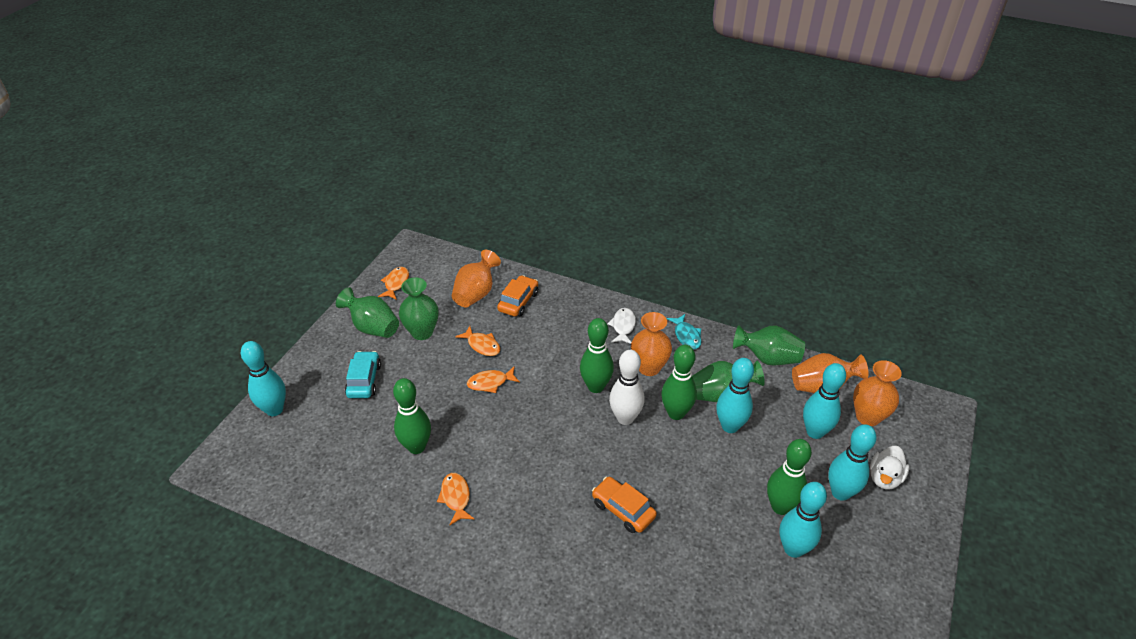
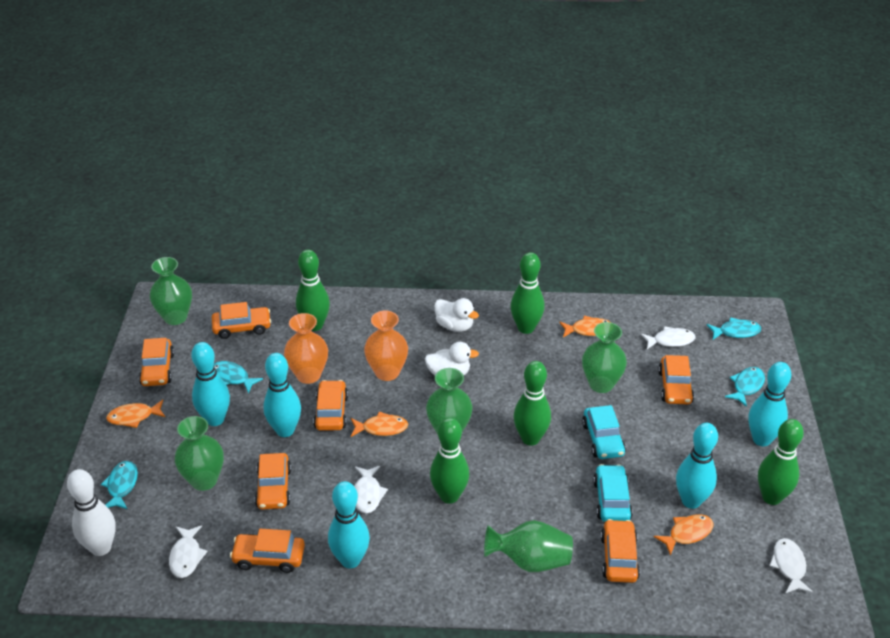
green bowling pin: 4 -> 5
green vase: 4 -> 5
orange car: 2 -> 7
orange vase: 4 -> 2
turquoise car: 1 -> 2
turquoise fish: 1 -> 4
white duck: 1 -> 2
white fish: 1 -> 4

